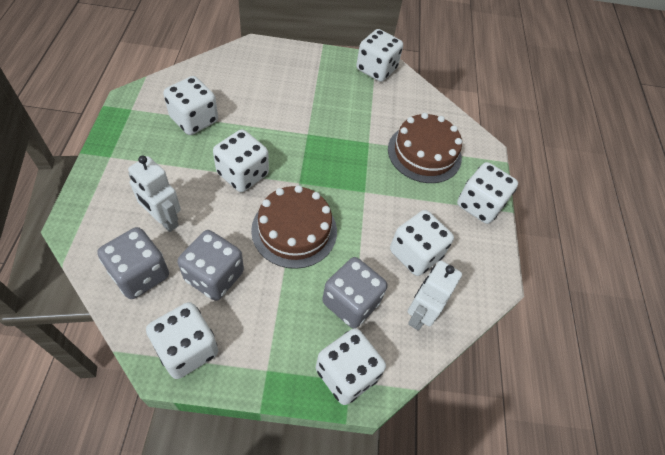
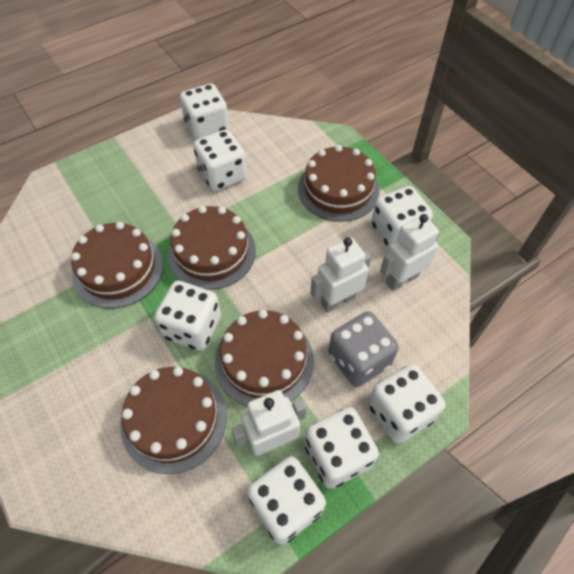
brown cake: 2 -> 5
grey dice: 3 -> 1
white robot: 2 -> 3

